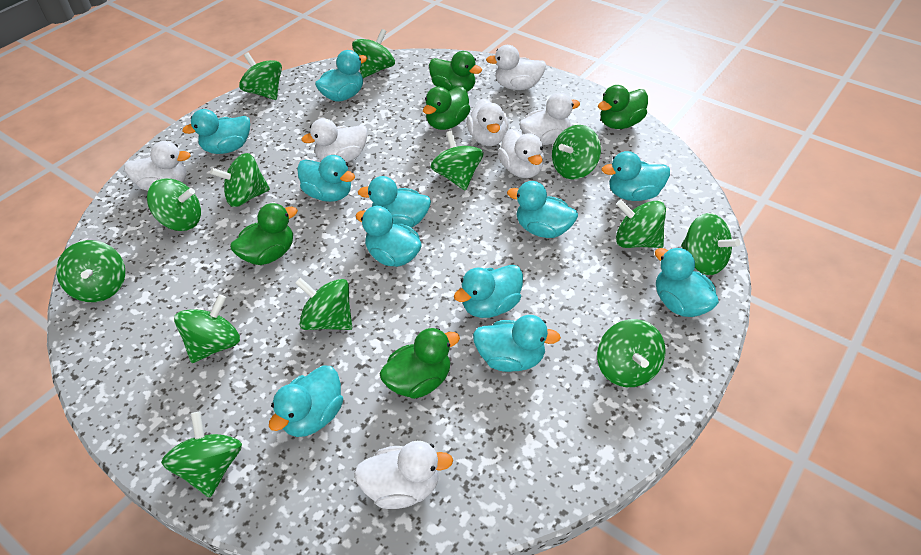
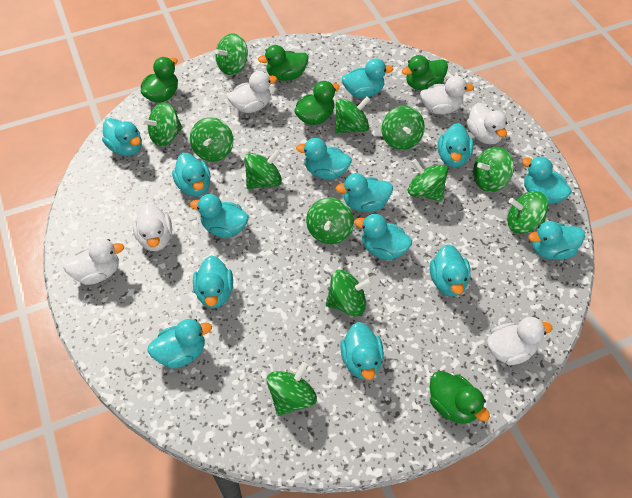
green spinning top: 13 -> 12
turquoise duck: 11 -> 14
white duck: 7 -> 6

